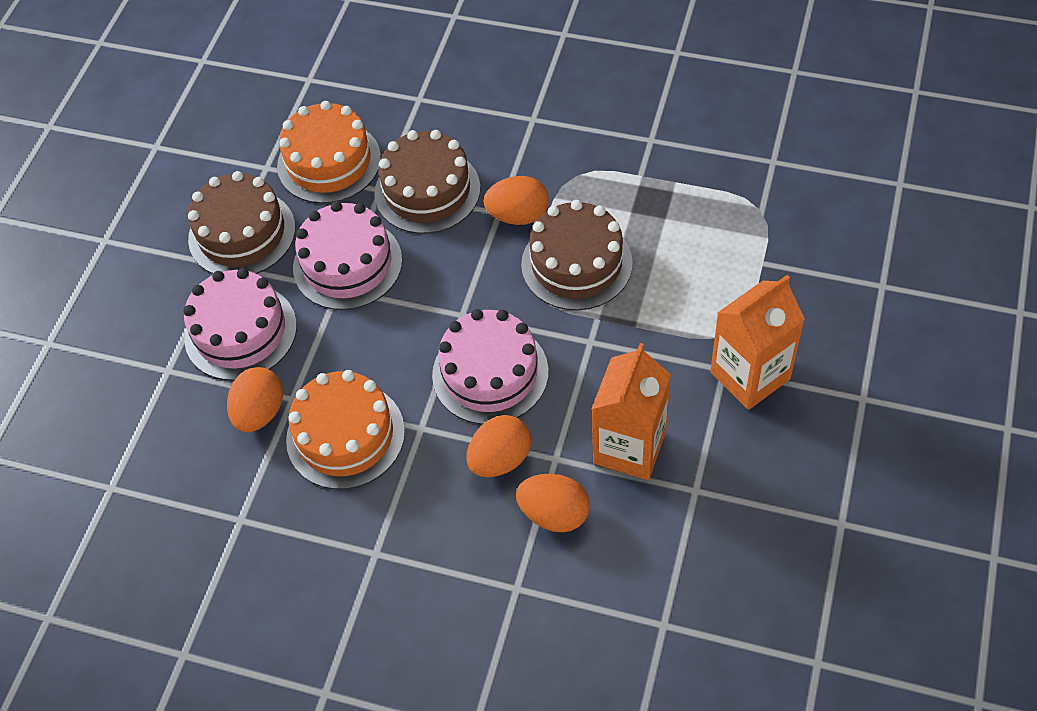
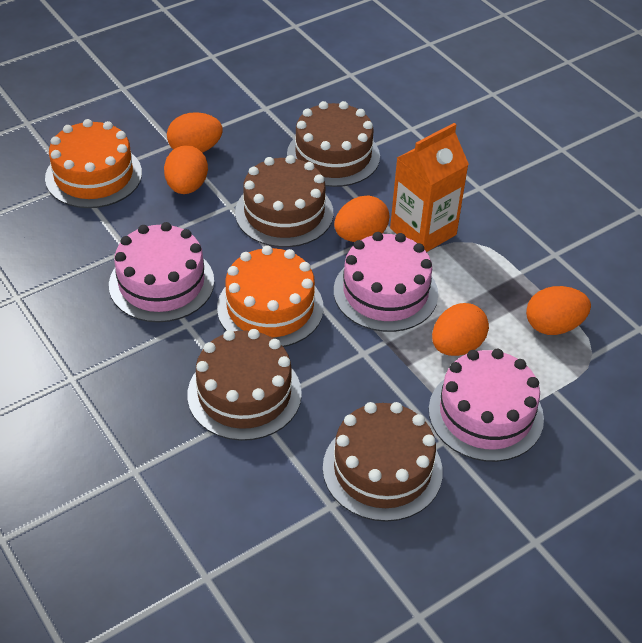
brown cake: 3 -> 4
orange carton: 2 -> 1
orange egg: 4 -> 5

